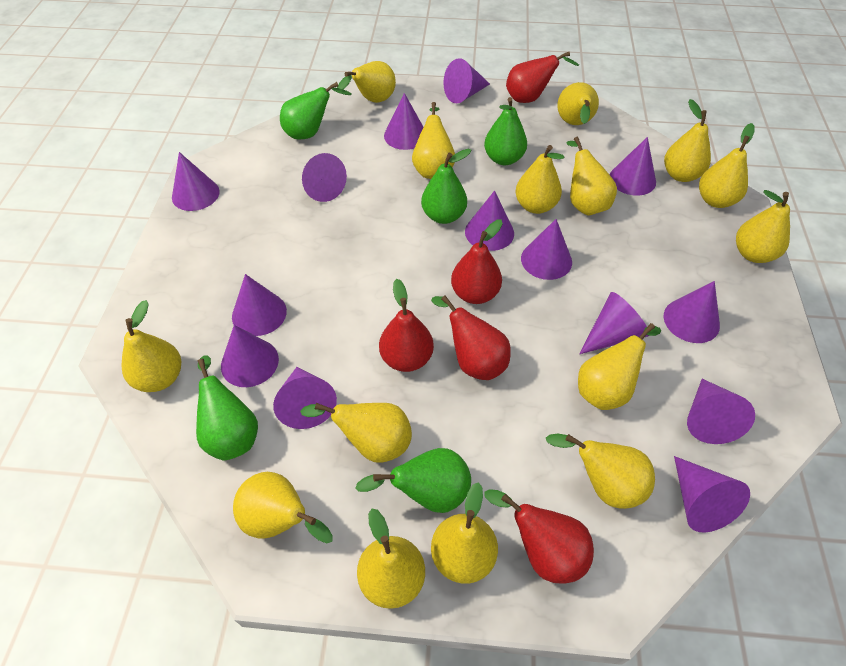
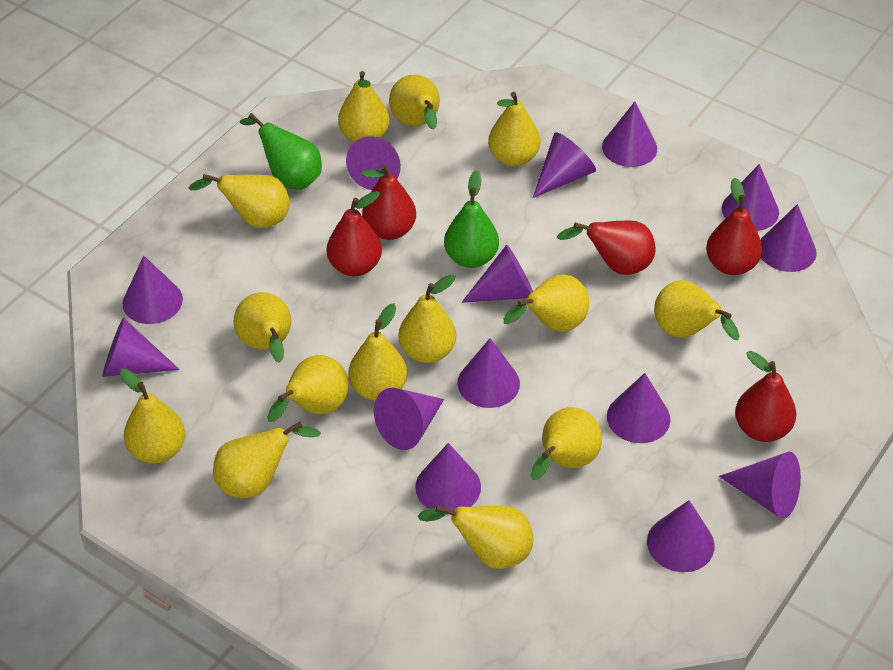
green pear: 5 -> 2
yellow pear: 15 -> 14

